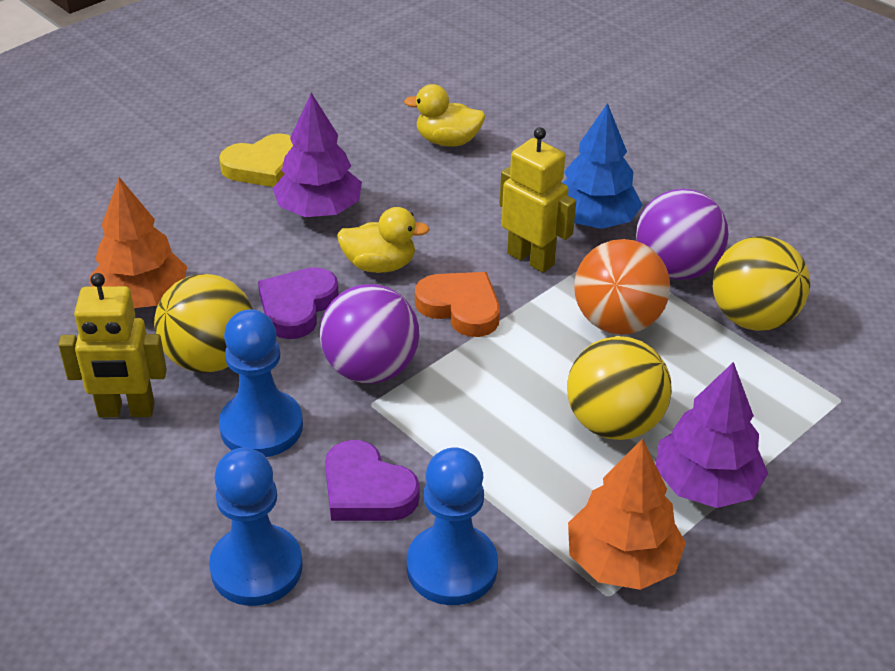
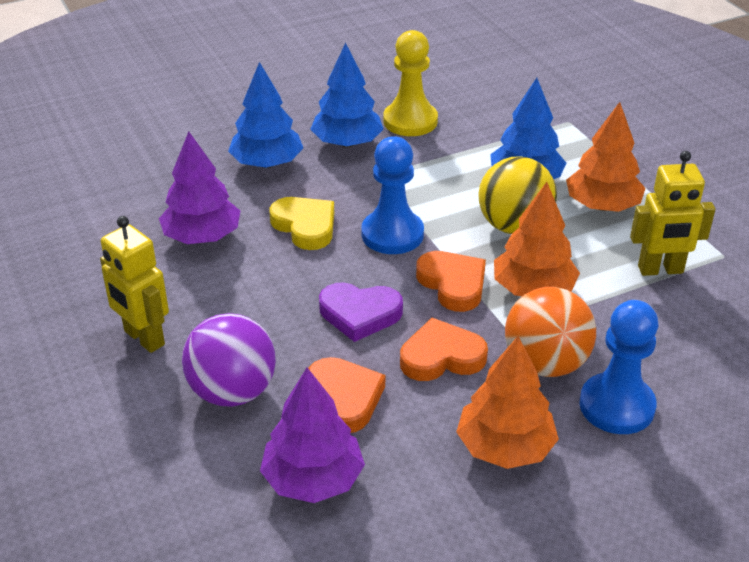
blue pawn: 3 -> 2
blue tree: 1 -> 3
orange heart: 1 -> 3
orange tree: 2 -> 3
purple ball: 2 -> 1
purple heart: 2 -> 1
yellow ball: 3 -> 1
yellow duck: 2 -> 0
yellow pawn: 0 -> 1

